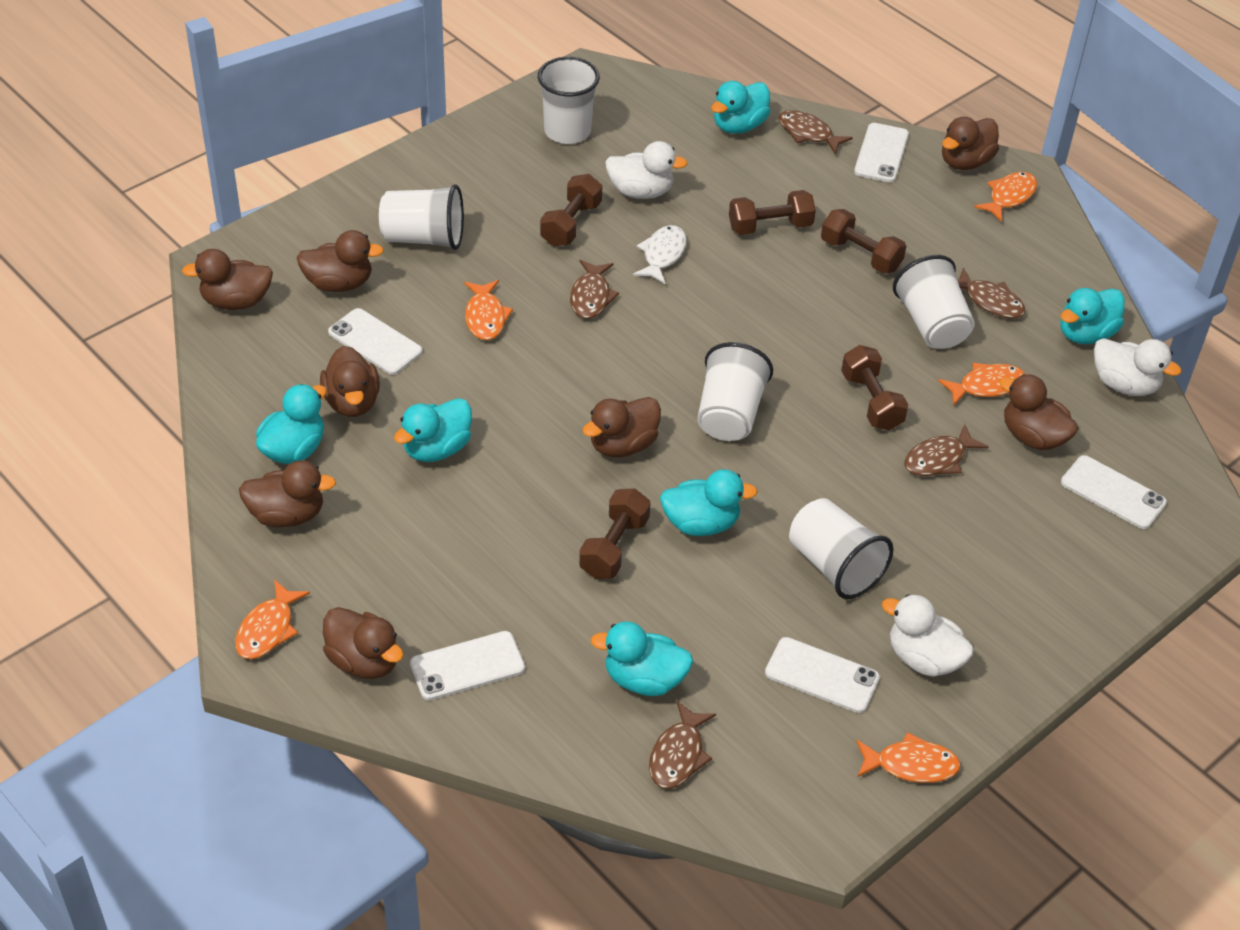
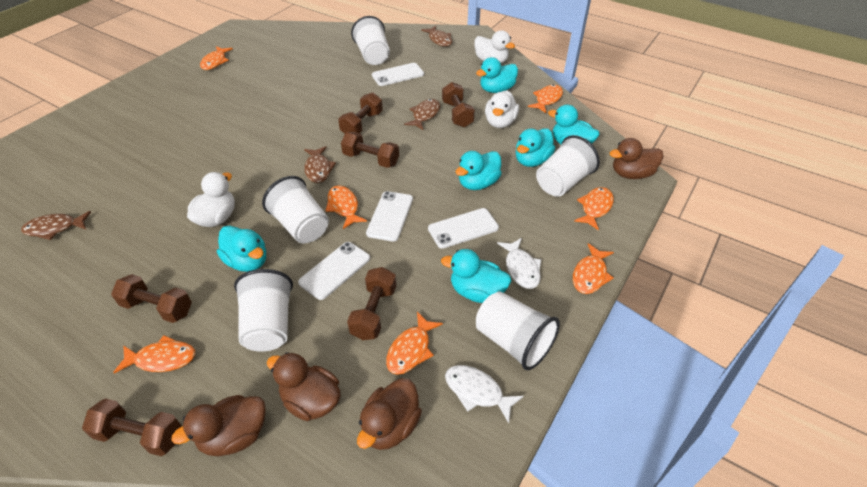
brown duck: 8 -> 4
brown dumbbell: 5 -> 6
brown fish: 5 -> 4
orange fish: 5 -> 7
white fish: 1 -> 2
white phone: 5 -> 4

